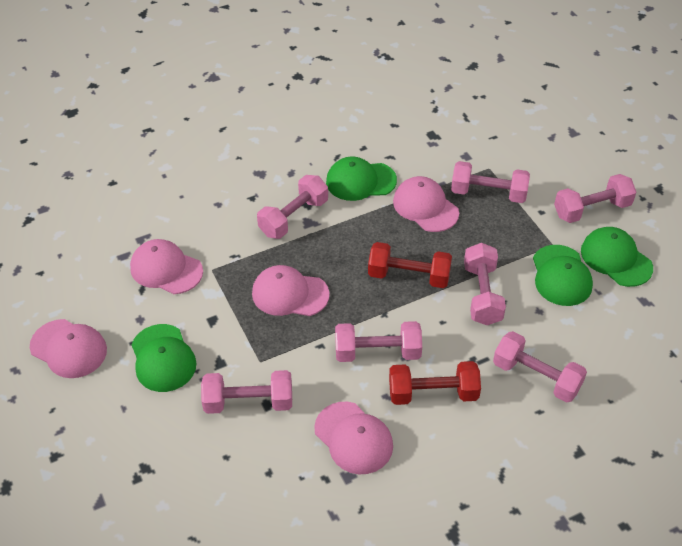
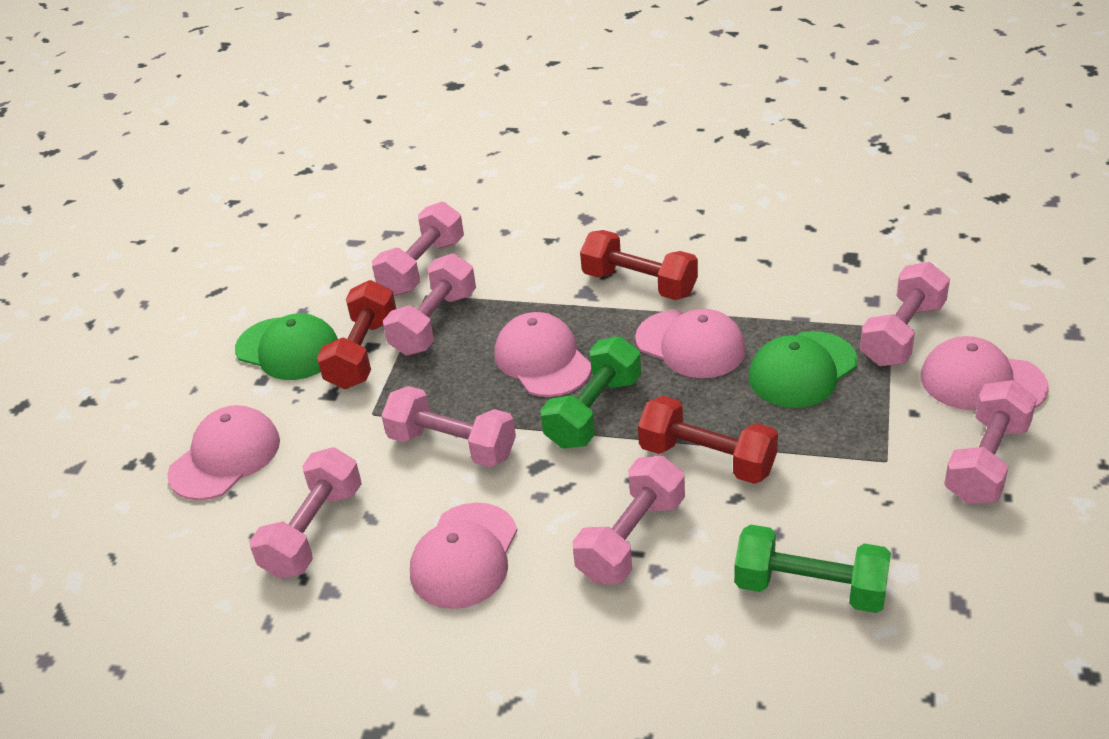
green cap: 4 -> 2
green dumbbell: 0 -> 2
red dumbbell: 2 -> 3

